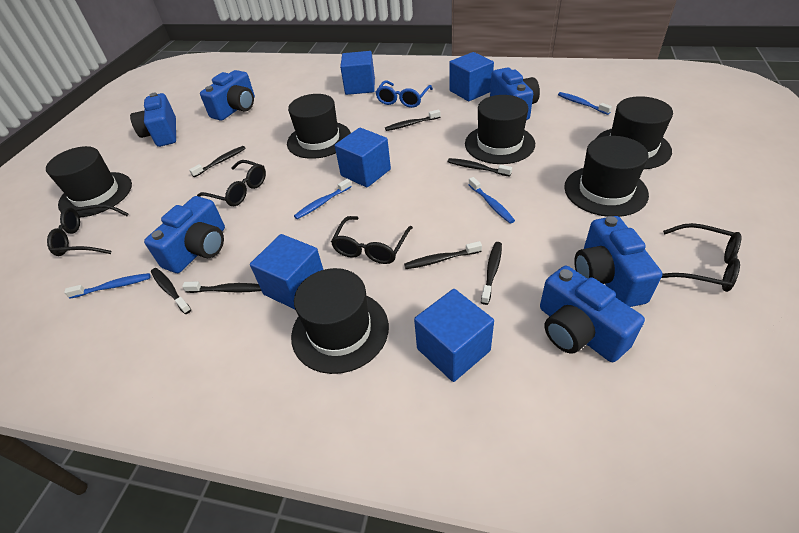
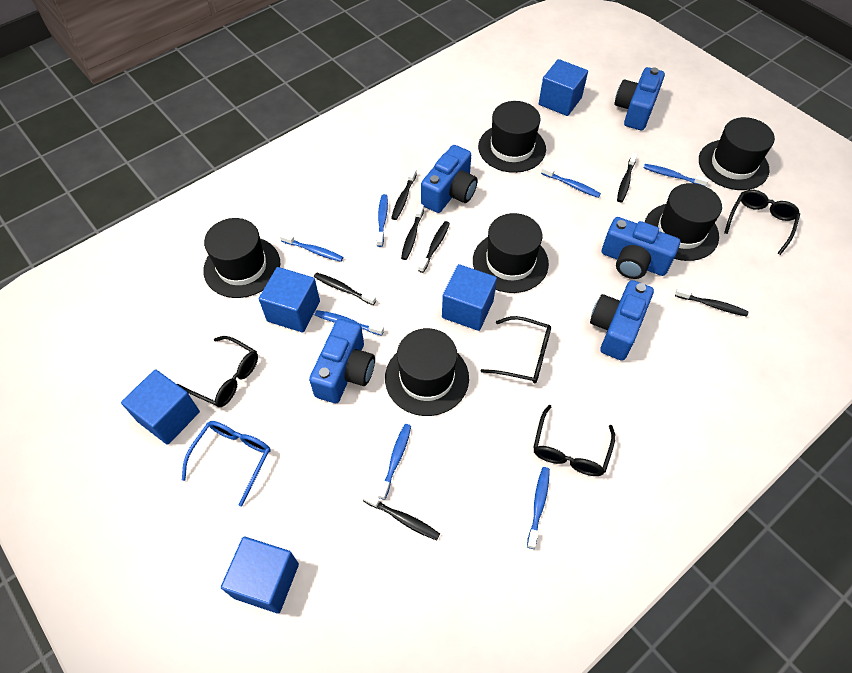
blue camera: 6 -> 5
blue toothbrush: 4 -> 7

